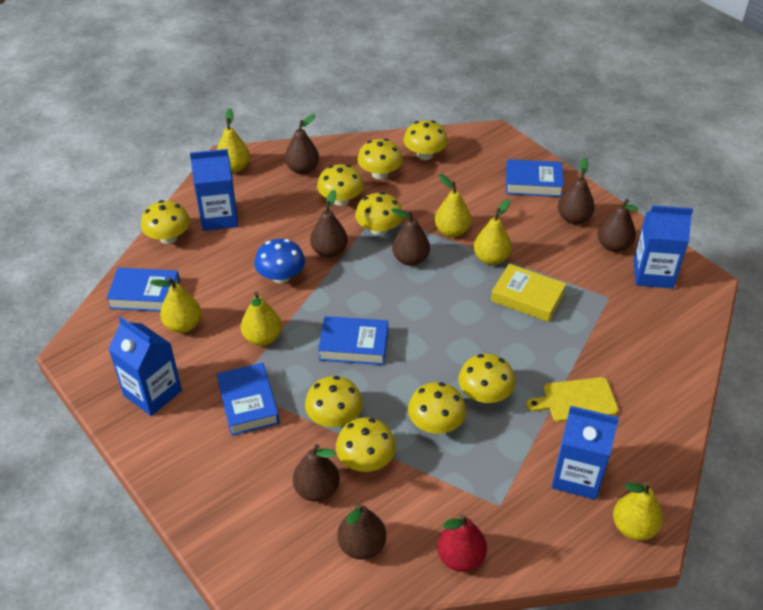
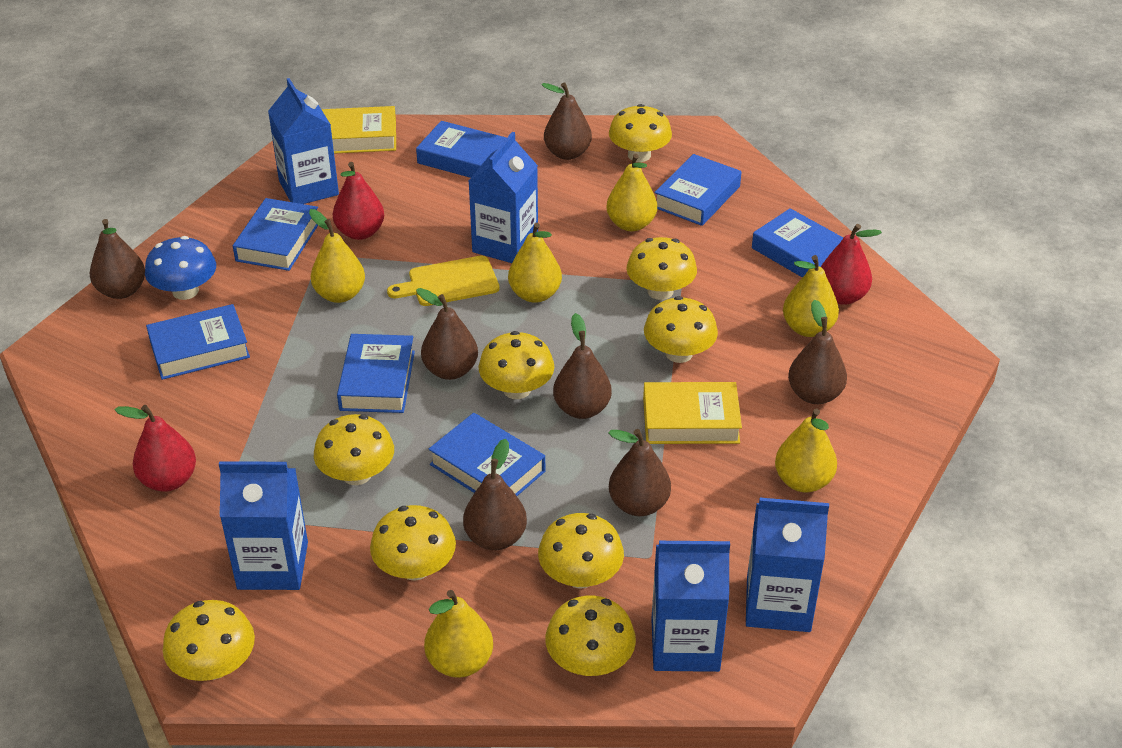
blue book: 4 -> 7
blue carton: 4 -> 5
red pear: 1 -> 3
yellow book: 1 -> 2

